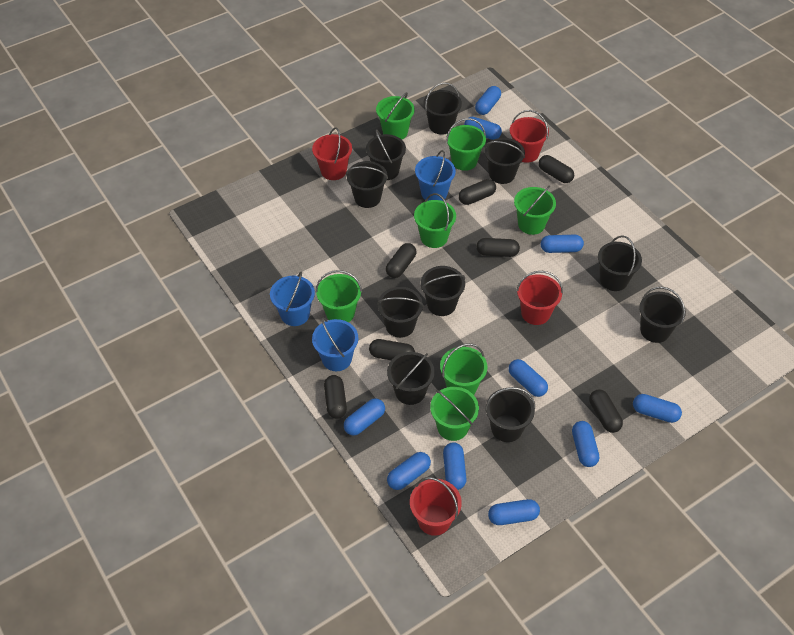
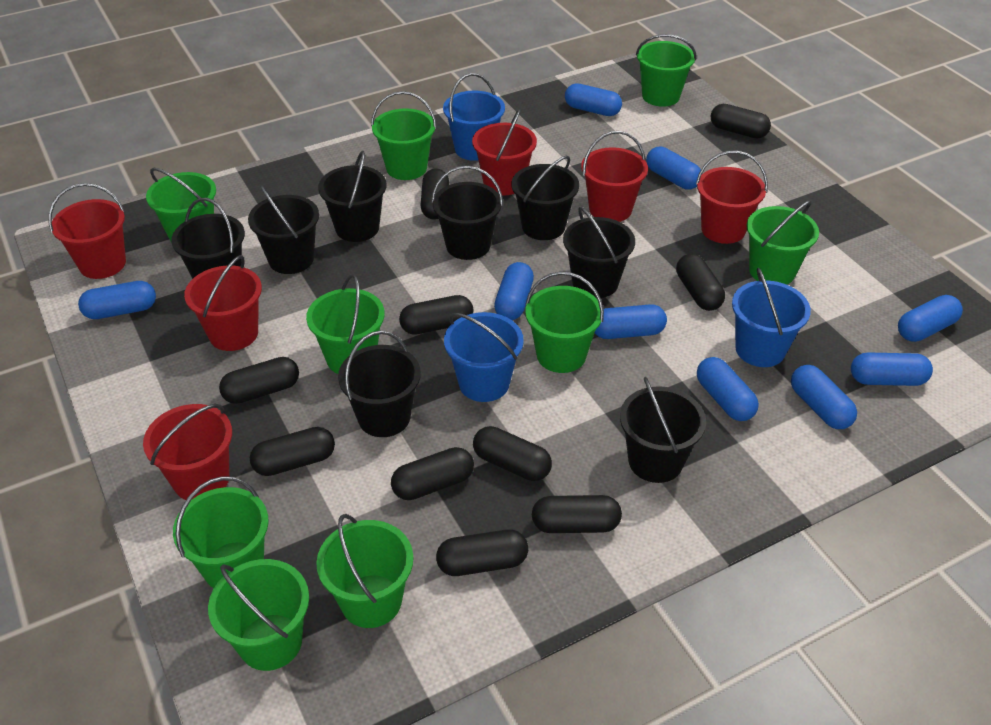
black bucket: 10 -> 8
black capsule: 7 -> 10
blue capsule: 10 -> 9
green bucket: 7 -> 9
red bucket: 4 -> 6

